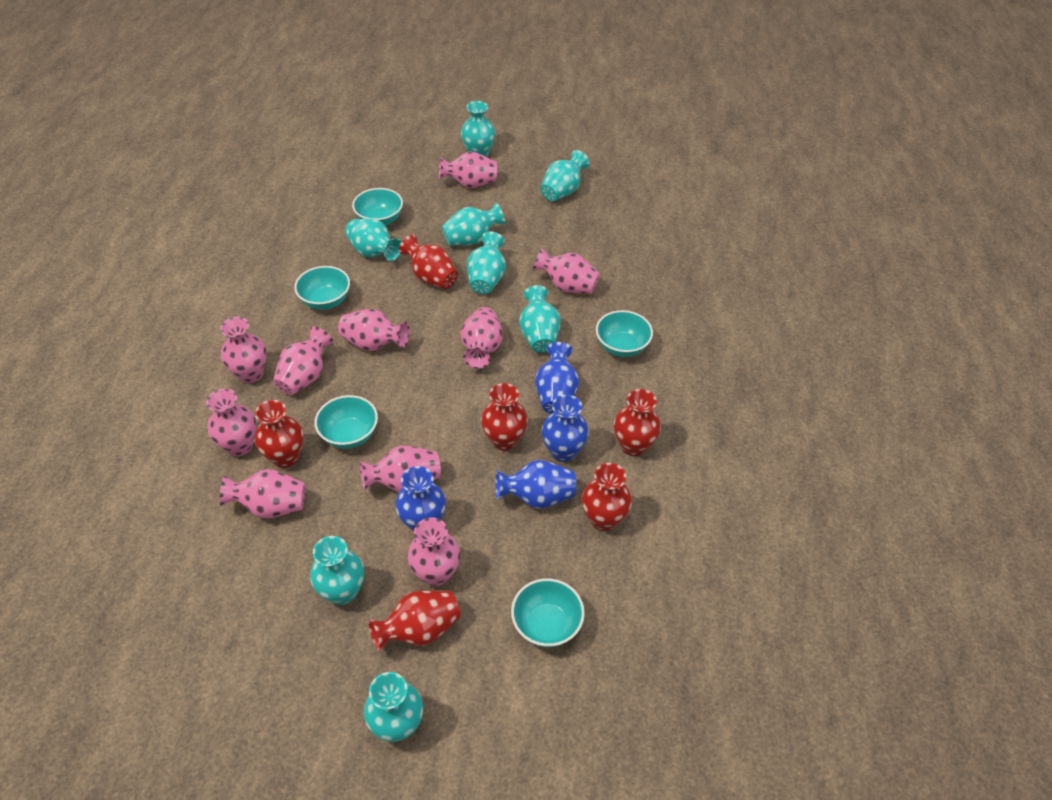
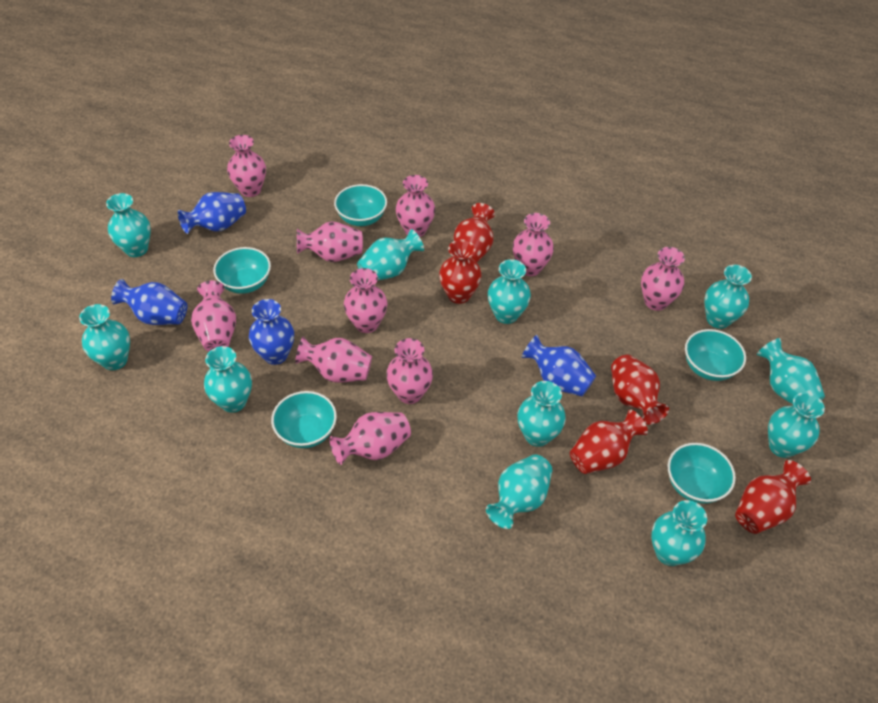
red vase: 6 -> 5
turquoise vase: 8 -> 11

